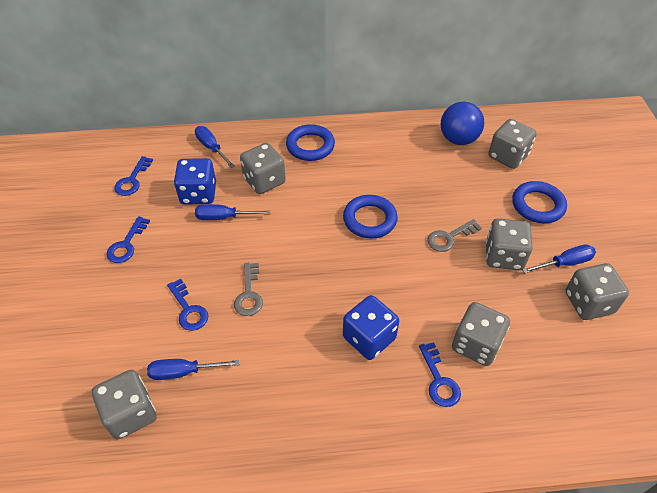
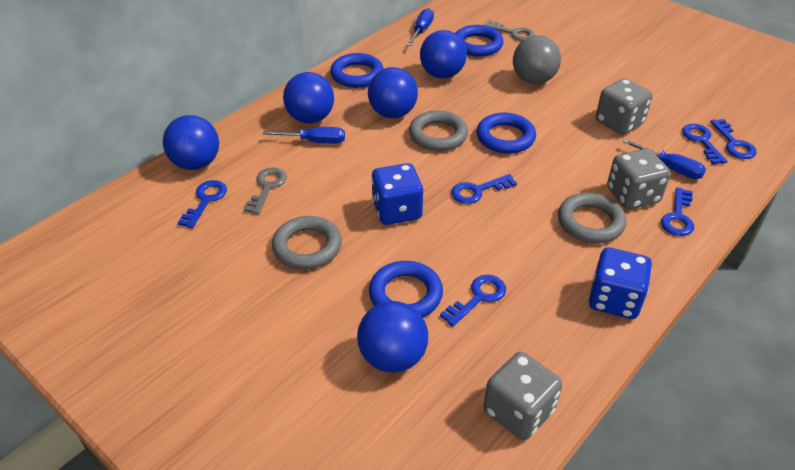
blue ball: 1 -> 5
blue key: 4 -> 6
blue ring: 3 -> 4
blue screwdriver: 4 -> 3
grey ball: 0 -> 1
grey dice: 6 -> 3
grey ring: 0 -> 3

